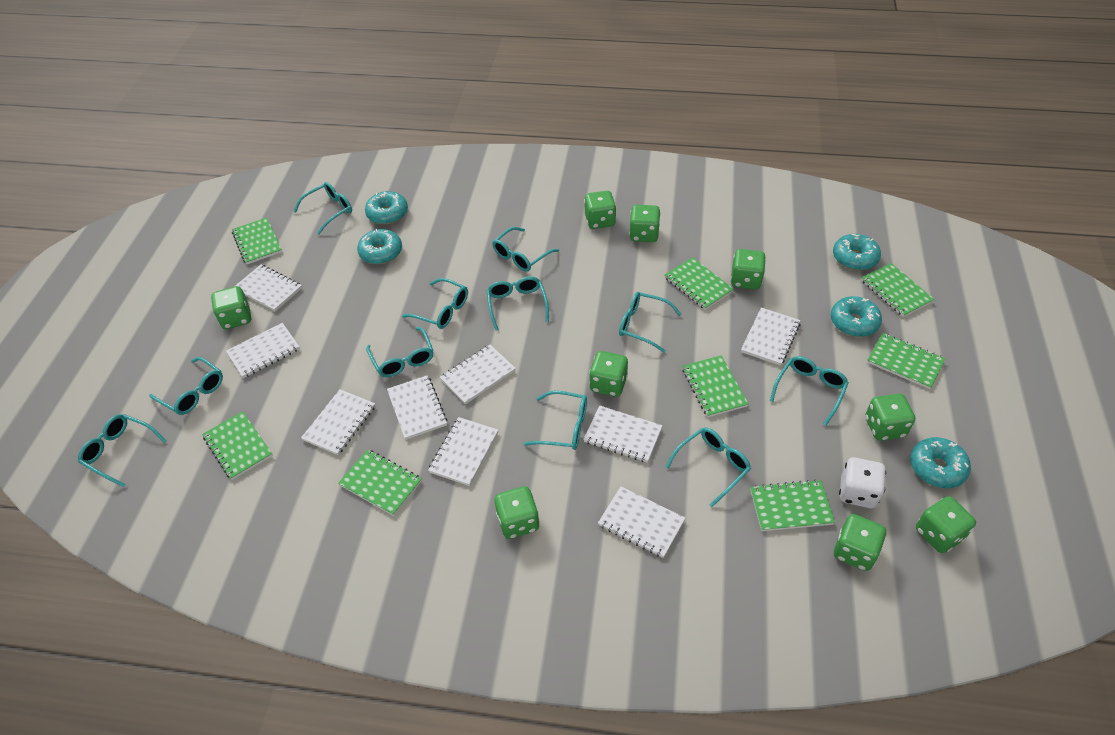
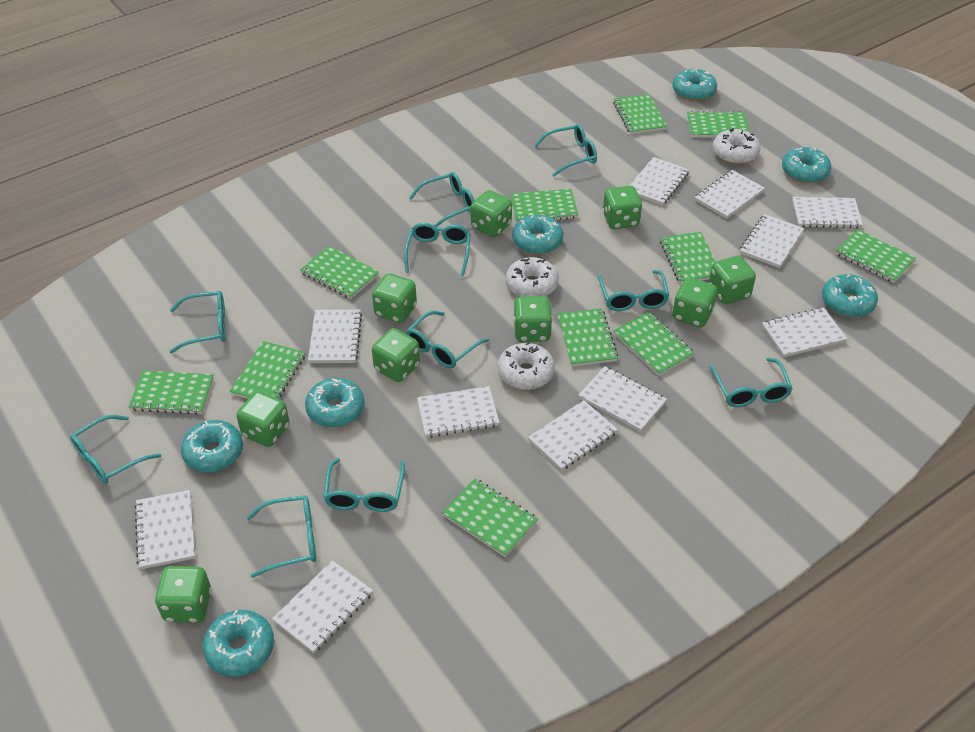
green notebook: 8 -> 11
turquoise donut: 5 -> 7
turquoise glasses: 11 -> 10
white dice: 1 -> 0
white donut: 0 -> 3
white notebook: 9 -> 11

